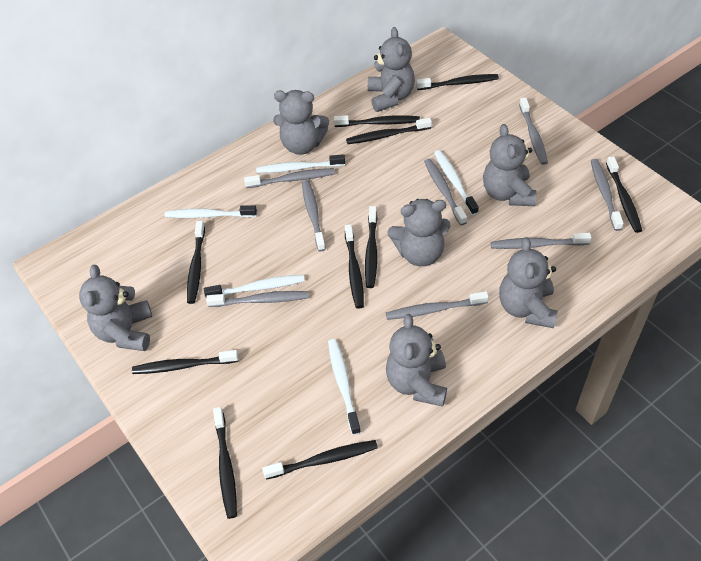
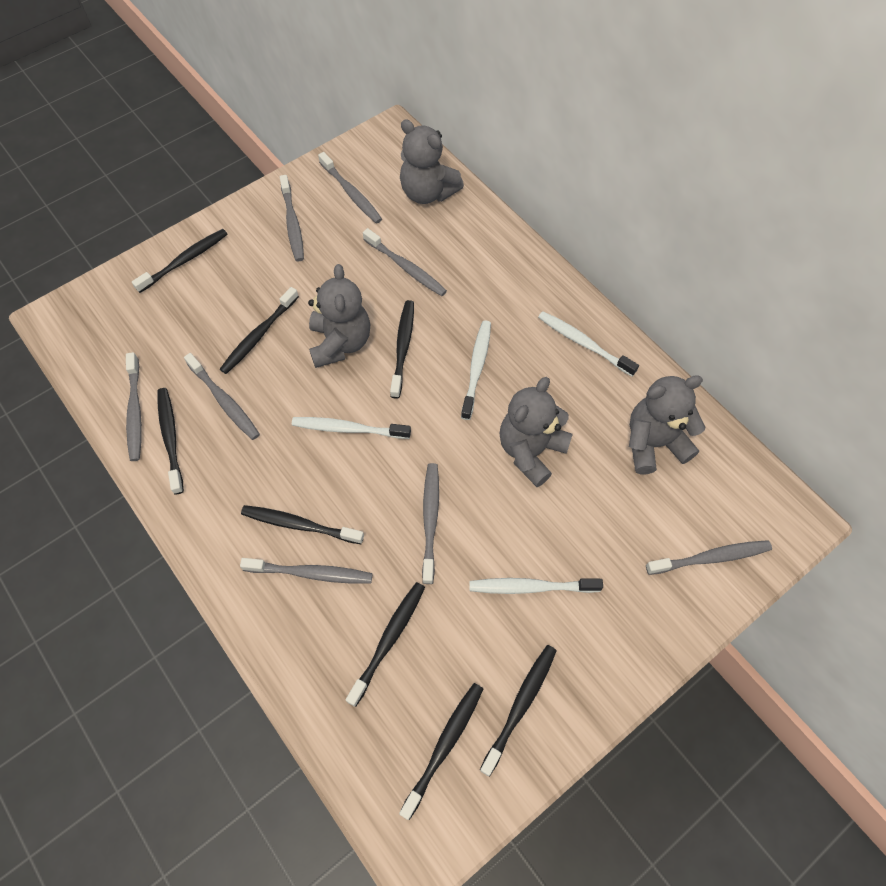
black toothbrush: 10 -> 8
grey teddy bear: 7 -> 4
white toothbrush: 5 -> 4

